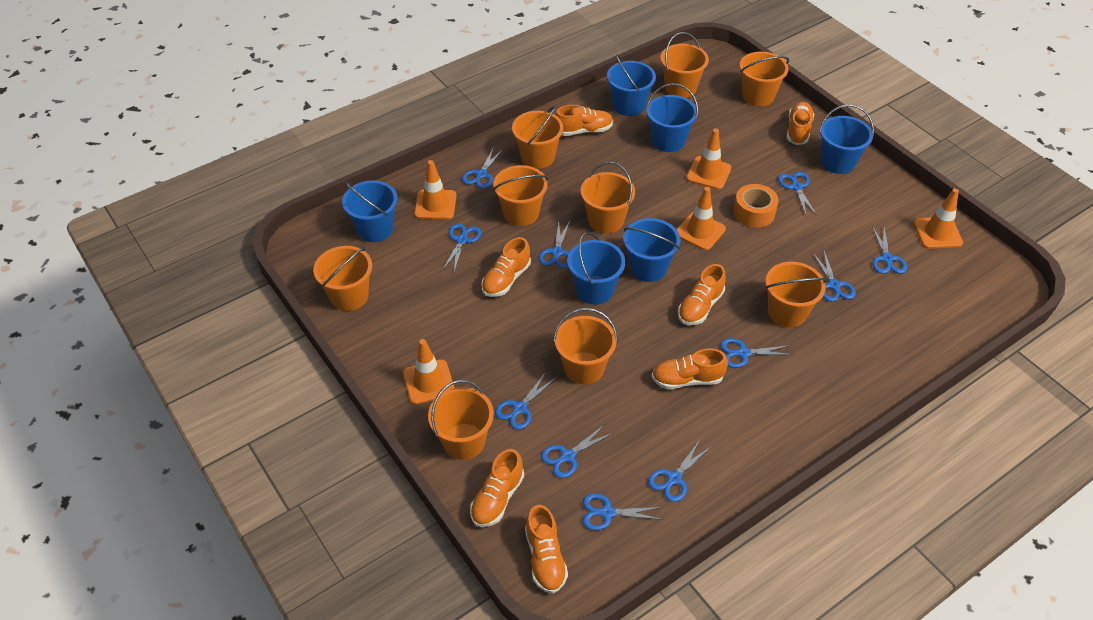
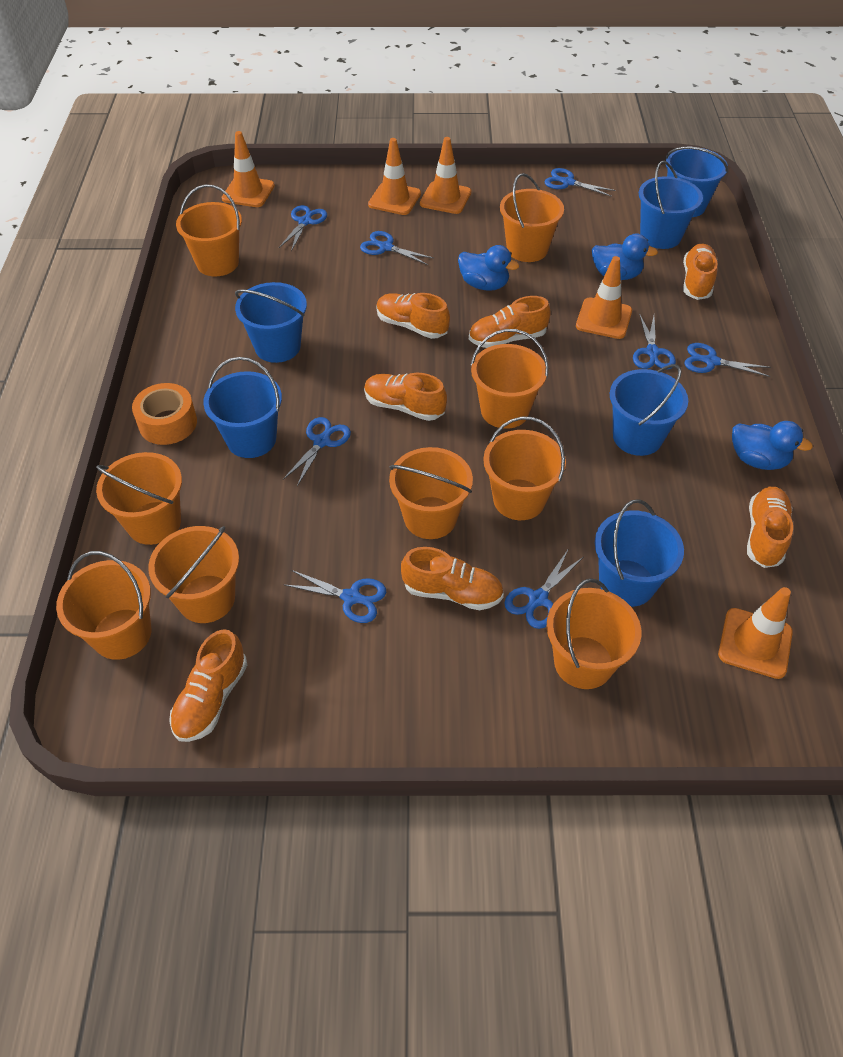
blue duck: 0 -> 3
blue scissors: 11 -> 8

